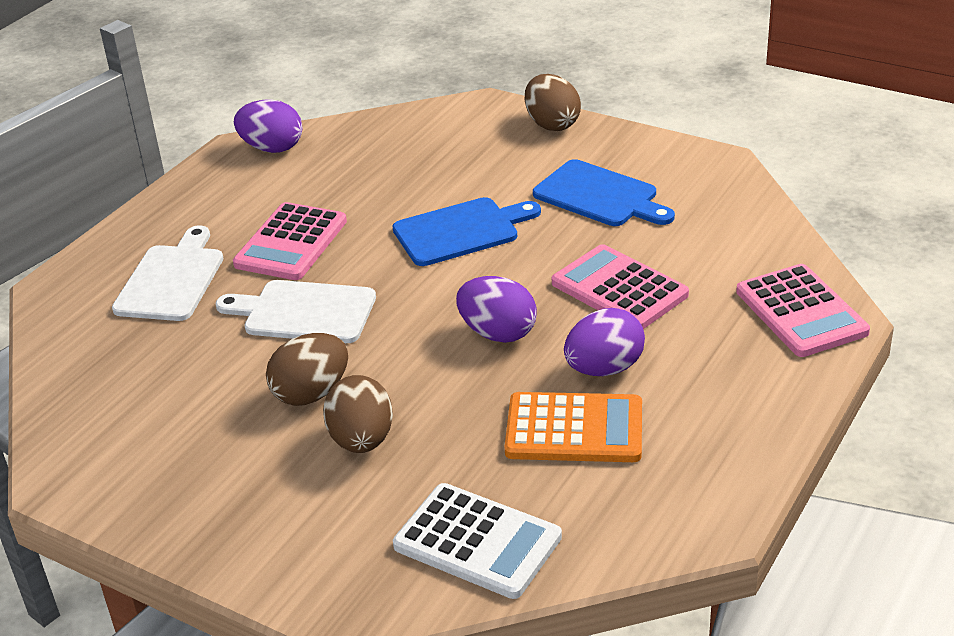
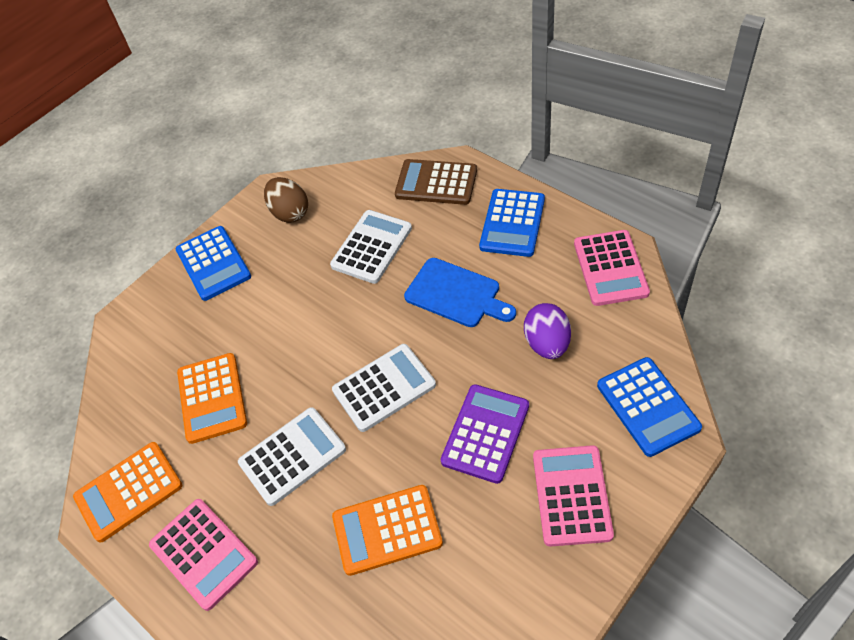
blue calculator: 0 -> 3
blue cutting board: 2 -> 1
brown calculator: 0 -> 1
brown egg: 3 -> 1
orange calculator: 1 -> 3
purple calculator: 0 -> 1
purple egg: 3 -> 1
white calculator: 1 -> 3
white cutting board: 2 -> 0

